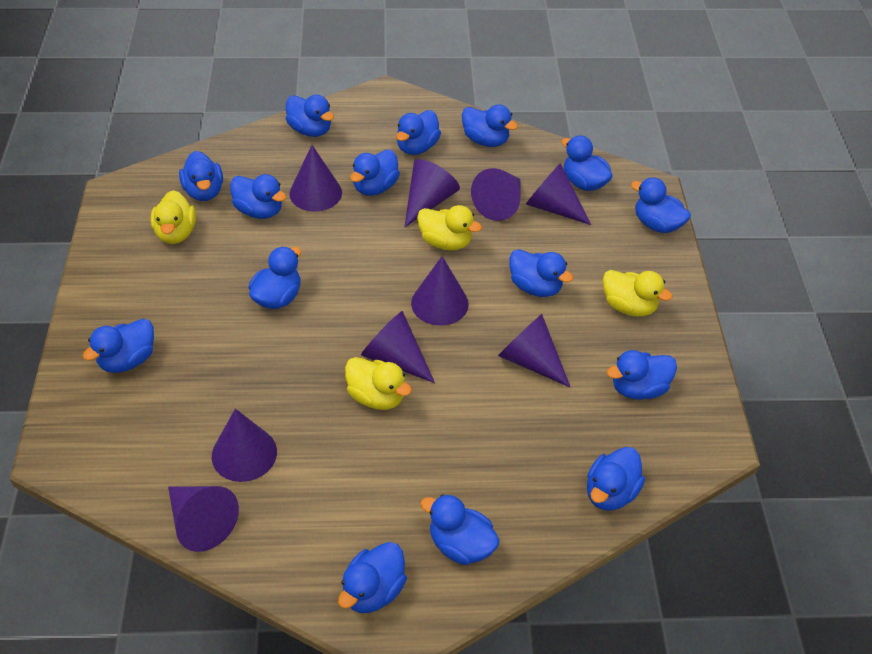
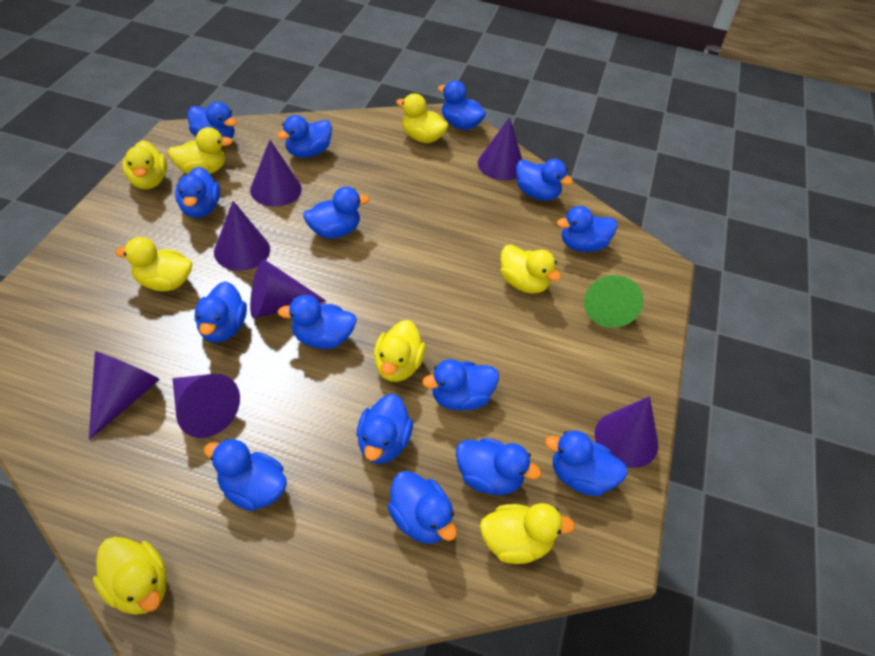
green cone: 0 -> 1
purple cone: 9 -> 7
yellow duck: 4 -> 8

